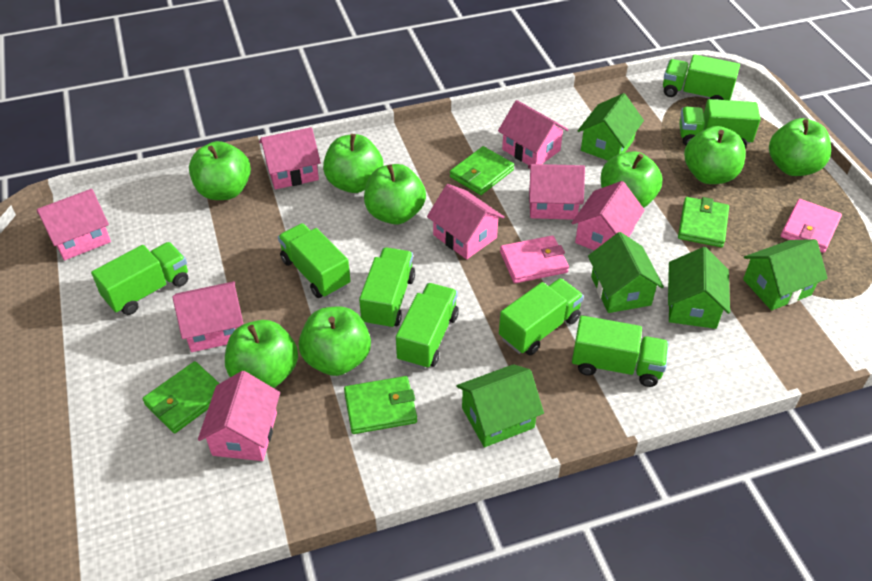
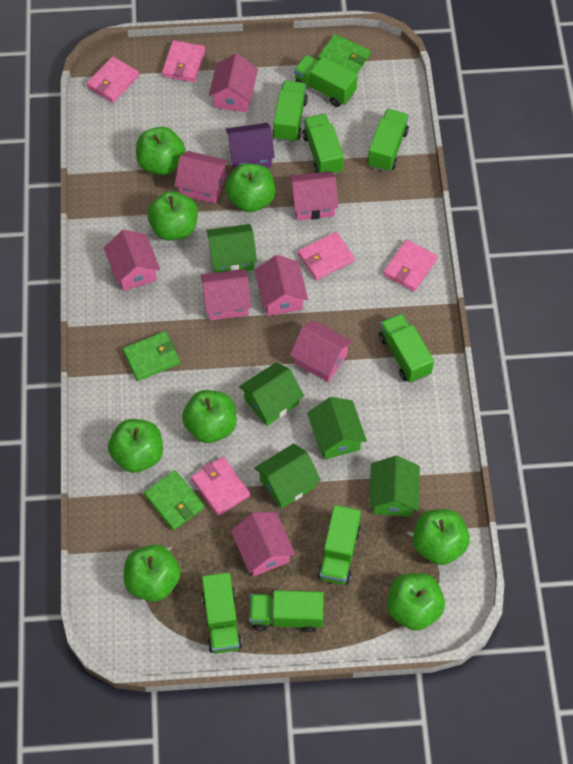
green wallet: 4 -> 3
pink wallet: 2 -> 5
purple house: 0 -> 1

